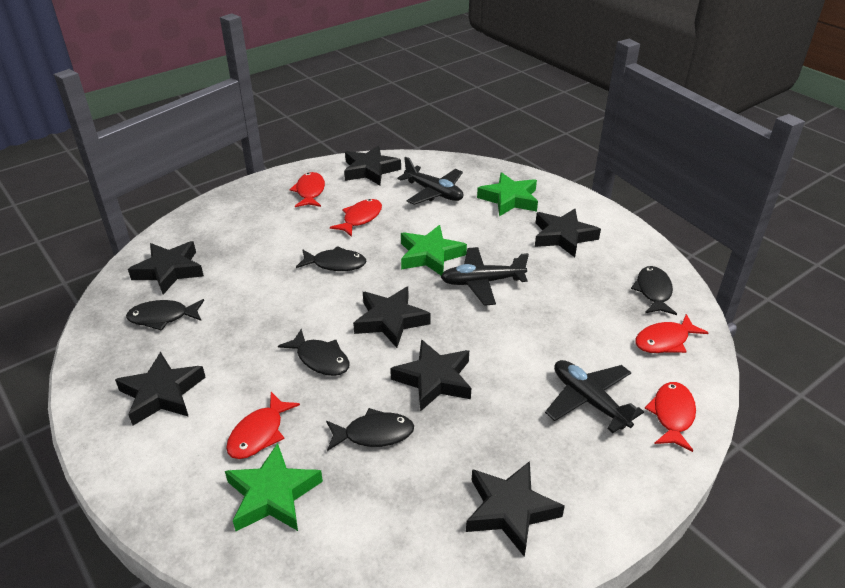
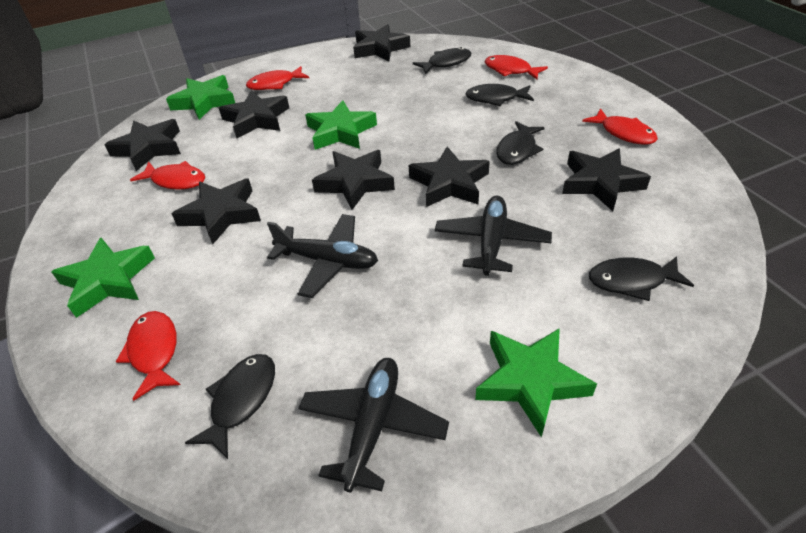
green star: 3 -> 4

